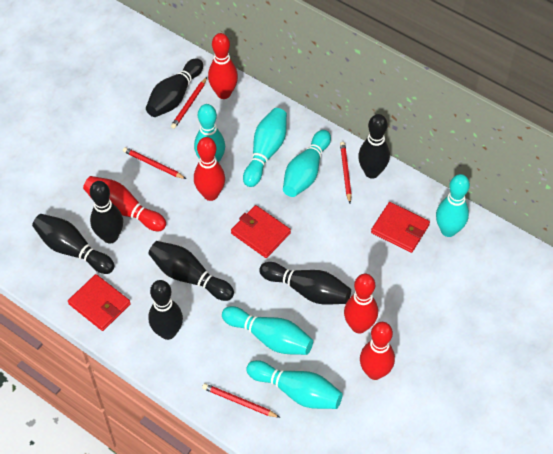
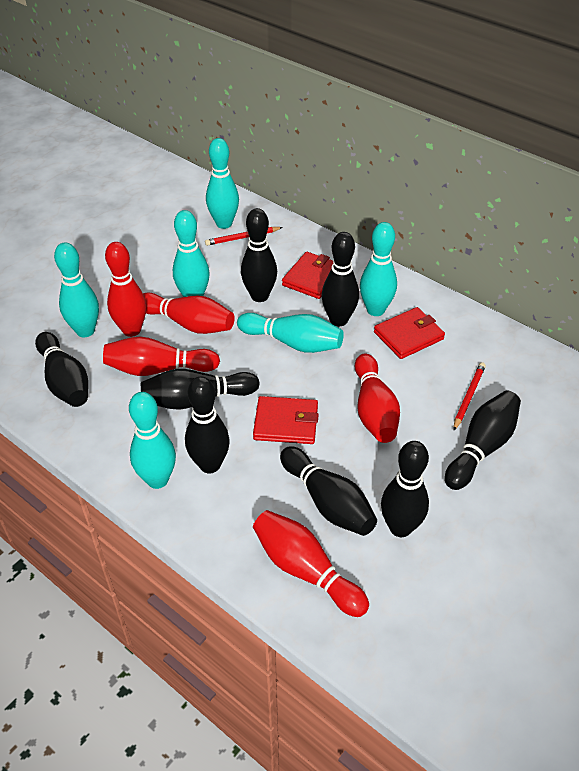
black bowling pin: 7 -> 8
red pencil: 4 -> 2

